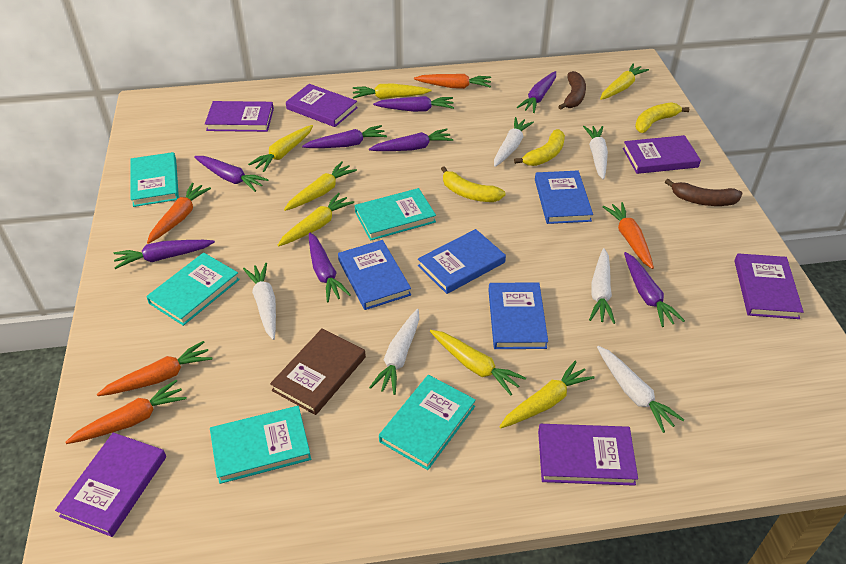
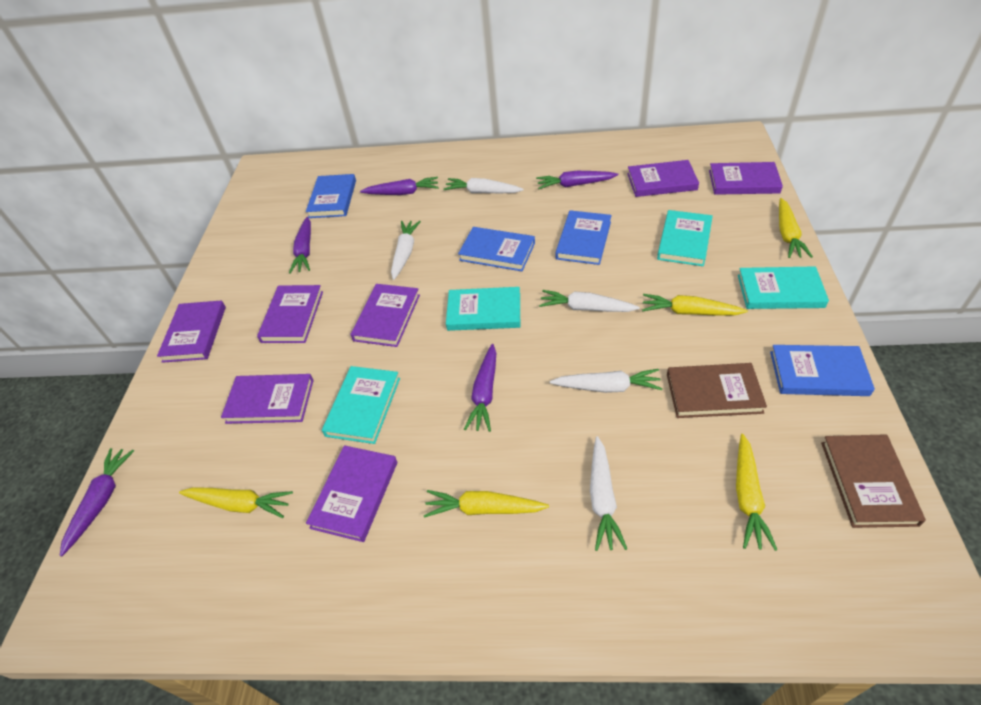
brown banana: 2 -> 0
brown book: 1 -> 2
orange carrot: 5 -> 0
purple book: 6 -> 7
purple carrot: 8 -> 5
turquoise book: 5 -> 4
white carrot: 6 -> 5
yellow banana: 3 -> 0
yellow carrot: 7 -> 5

